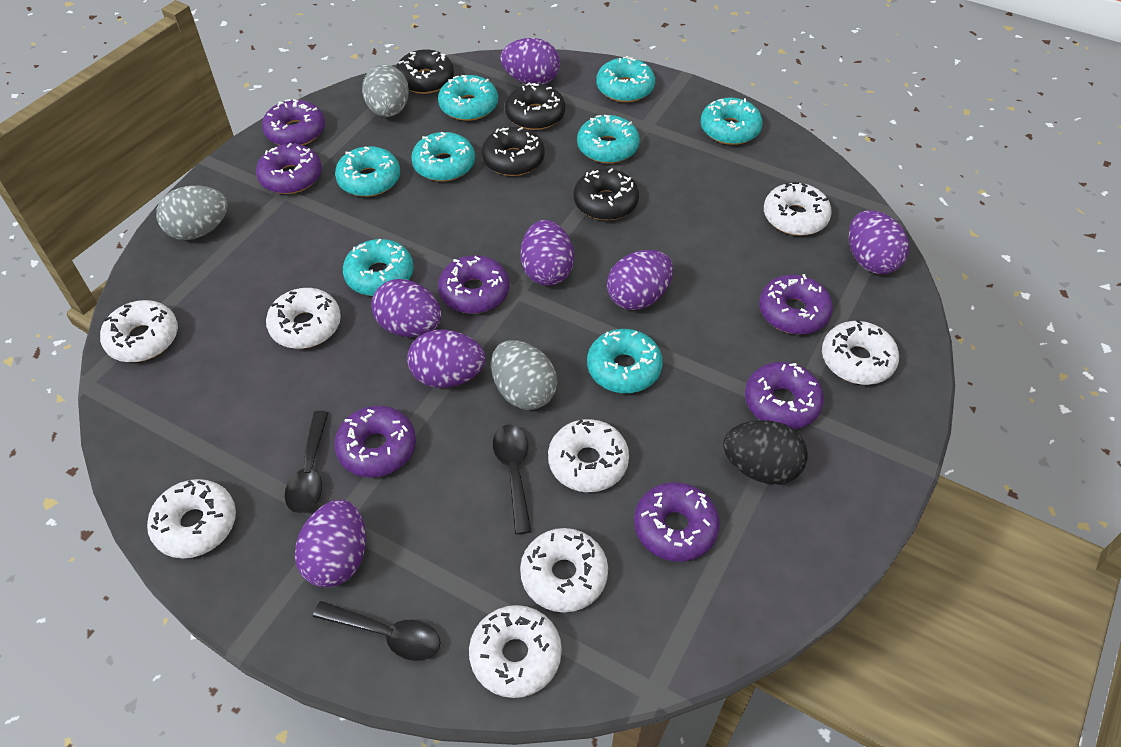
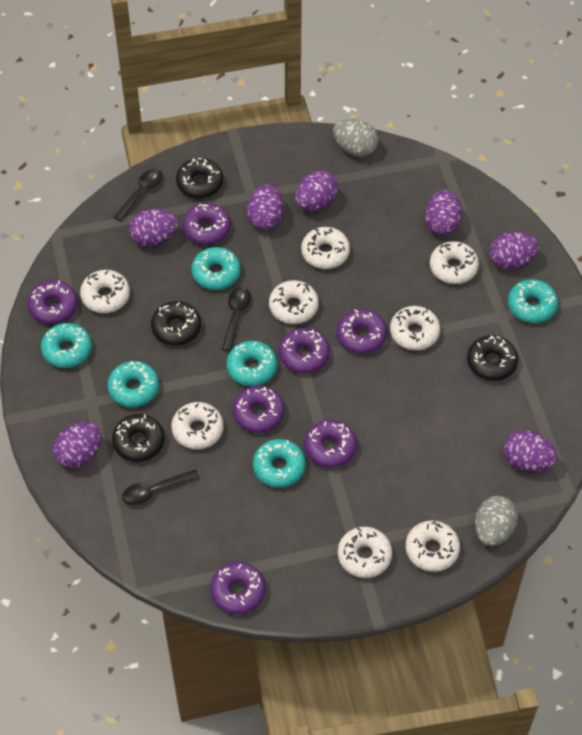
black egg: 1 -> 0
grey egg: 3 -> 2
turquoise donut: 8 -> 6

